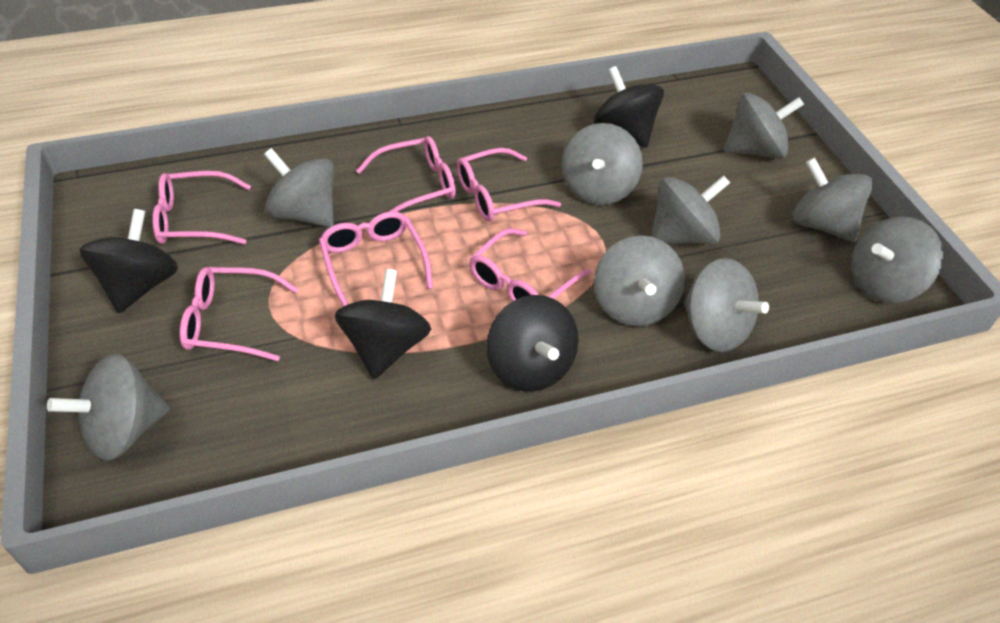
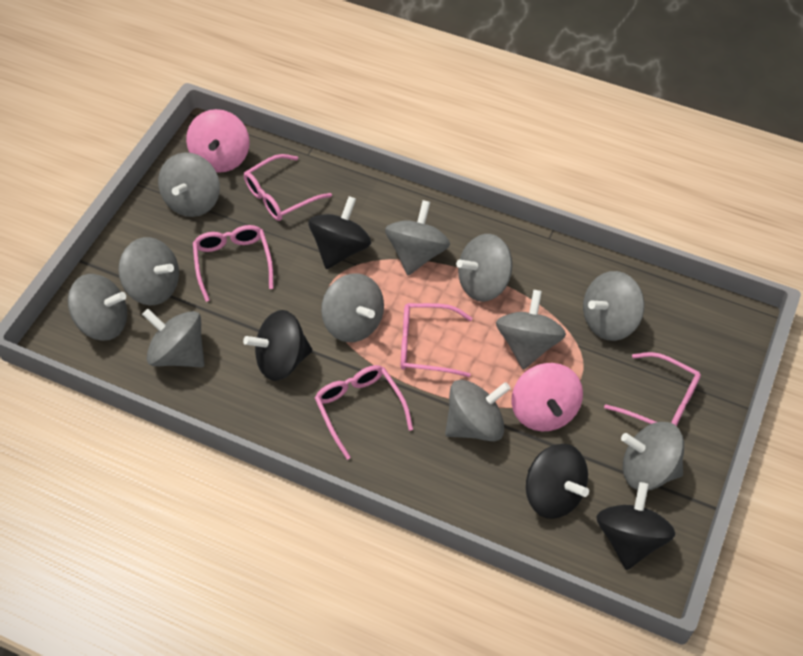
grey spinning top: 9 -> 11
pink glasses: 6 -> 5
pink spinning top: 0 -> 2

